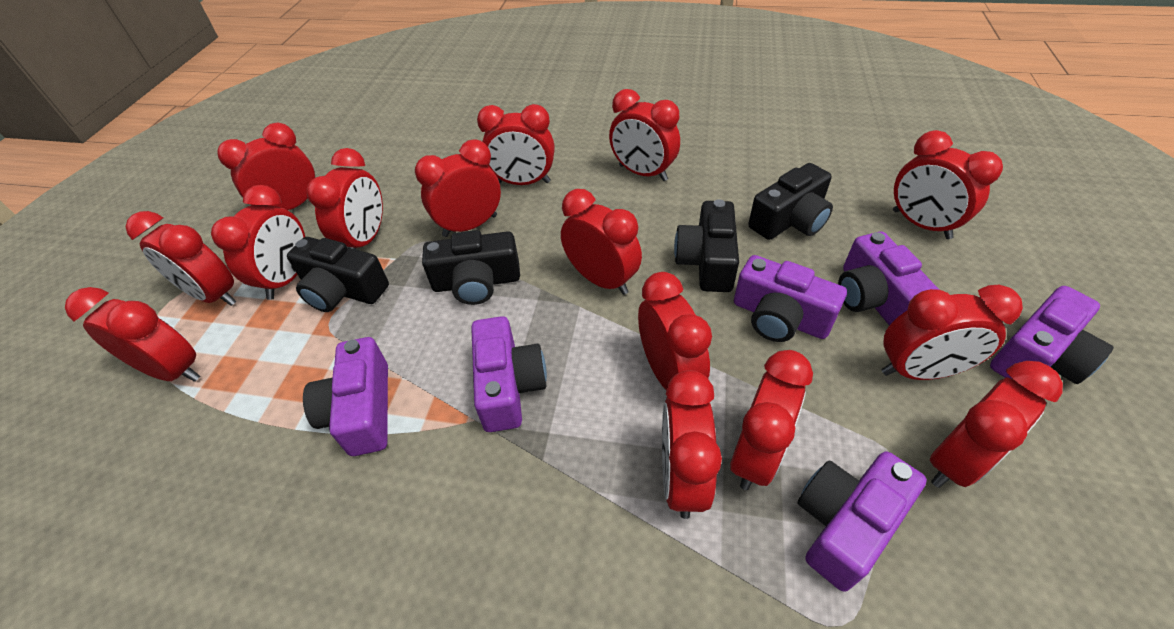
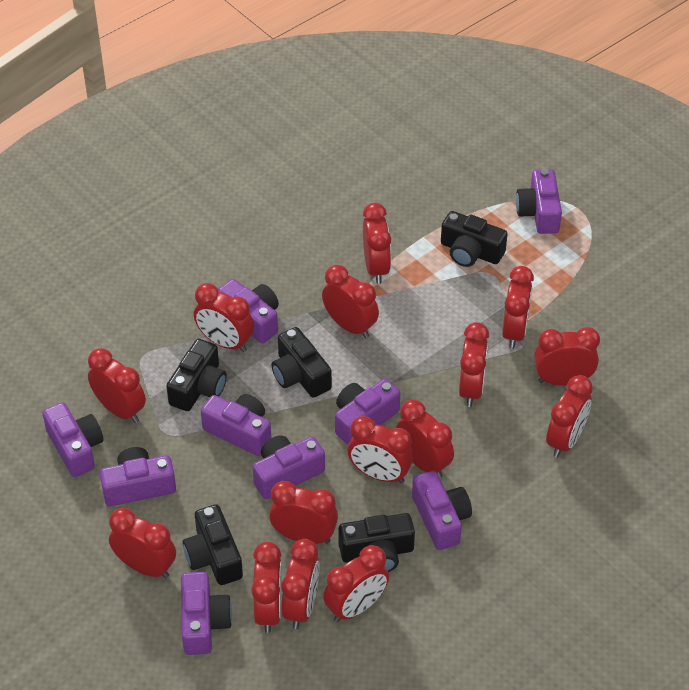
black camera: 4 -> 5
purple camera: 6 -> 9

